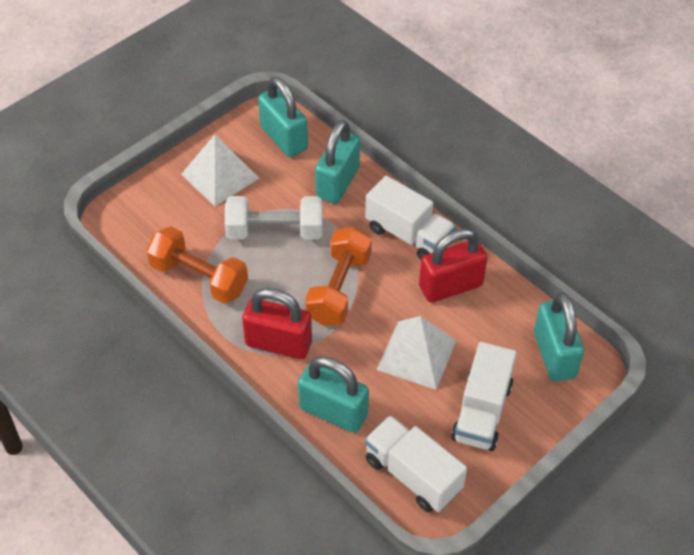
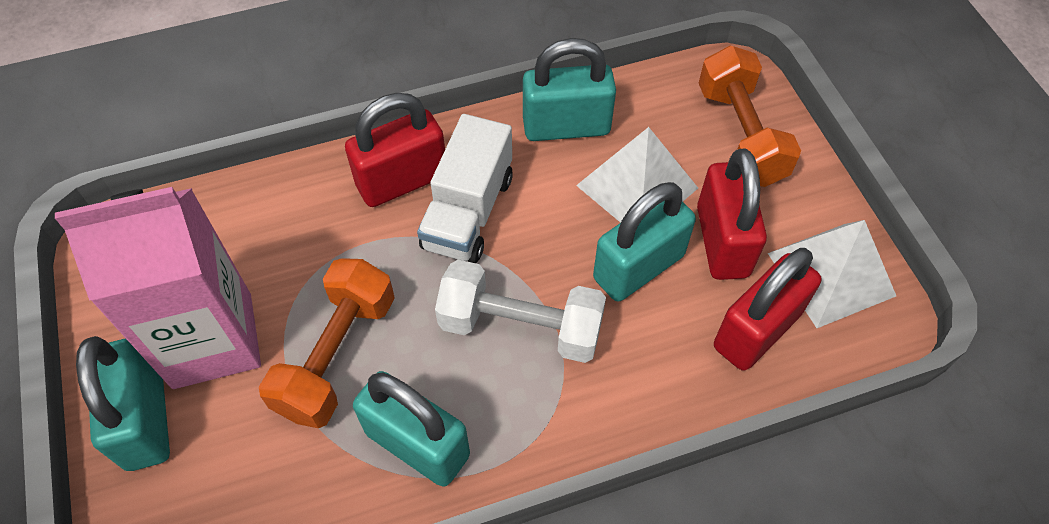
pink carton: 0 -> 1
red padlock: 2 -> 3
white truck: 3 -> 1

